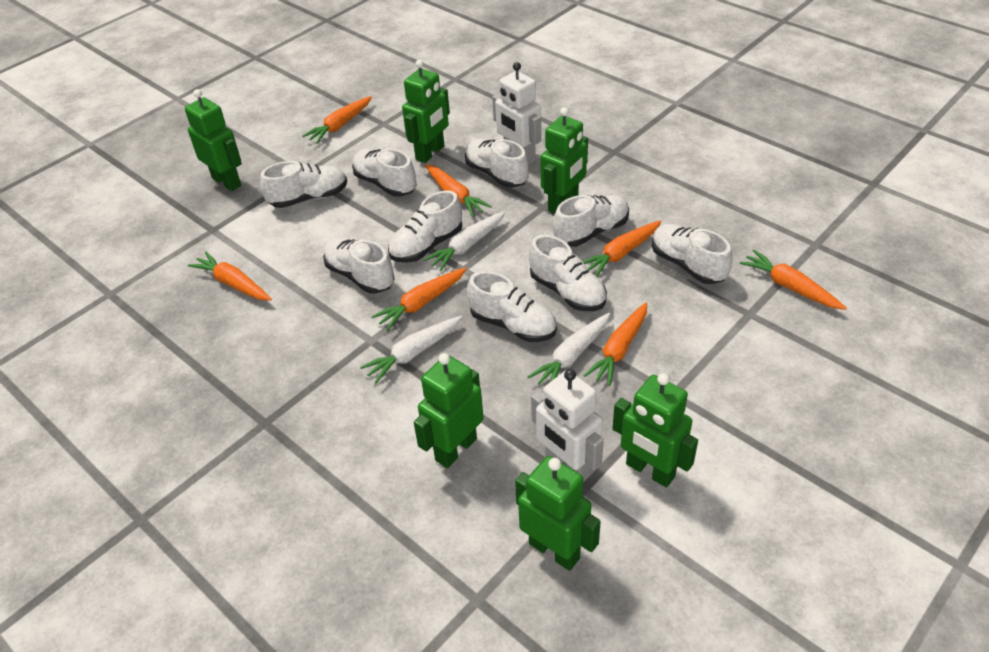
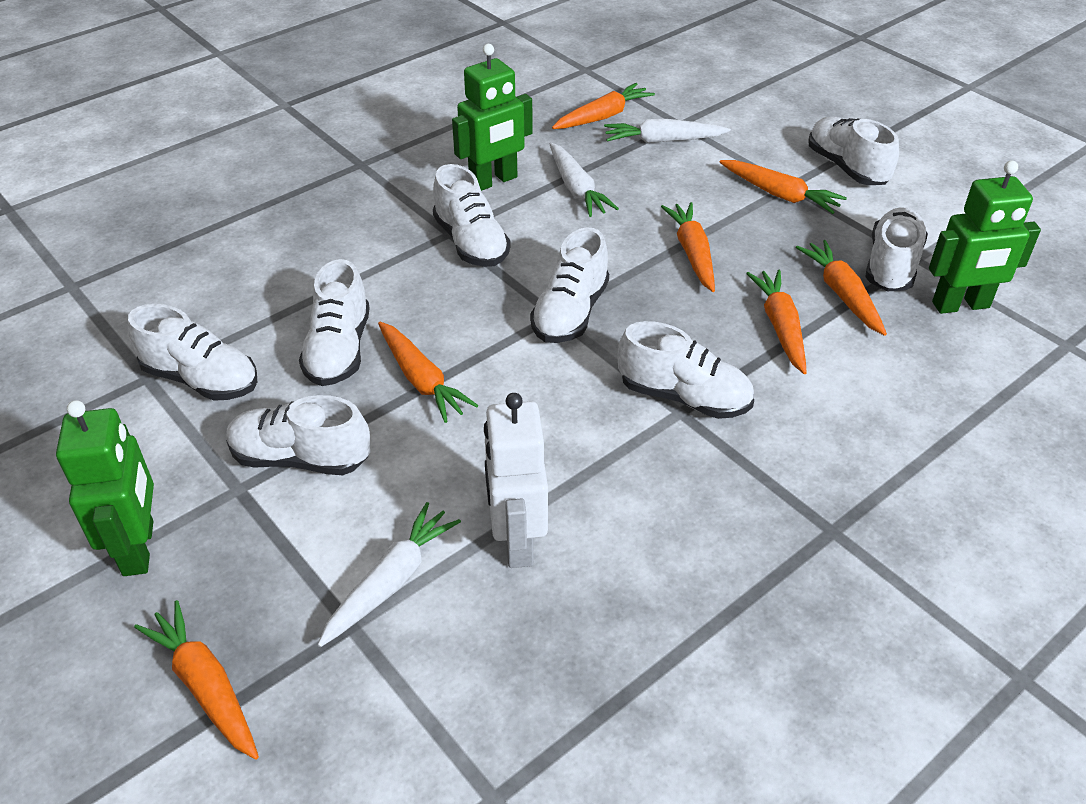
green robot: 6 -> 3
white robot: 2 -> 1
white shoe: 9 -> 8

